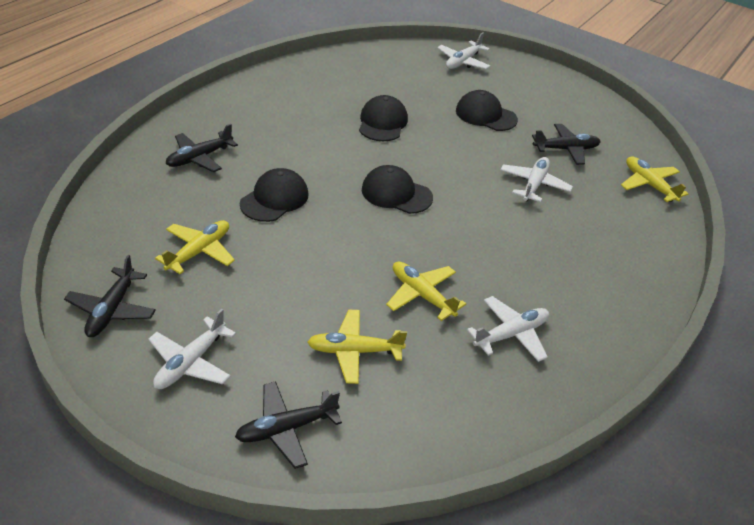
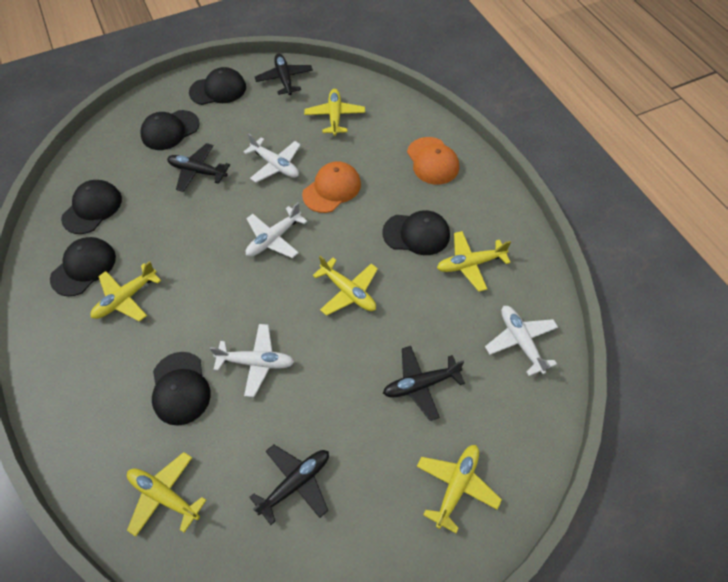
black cap: 4 -> 6
orange cap: 0 -> 2
yellow plane: 4 -> 6

